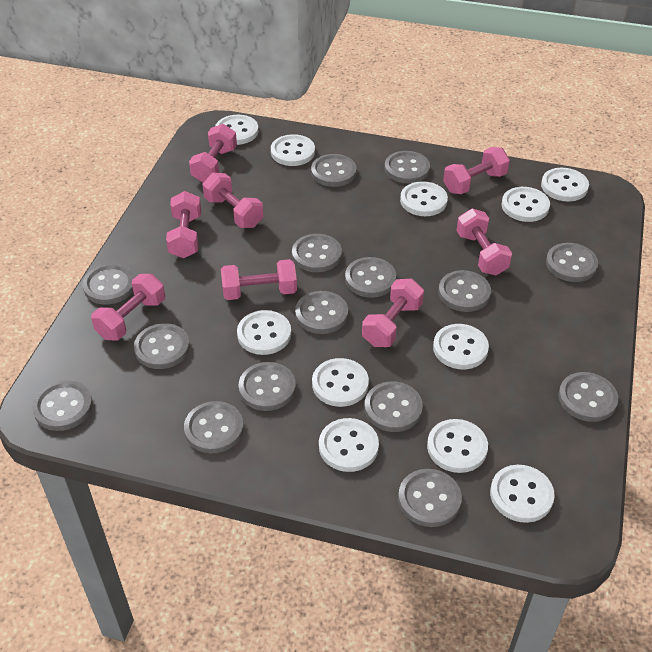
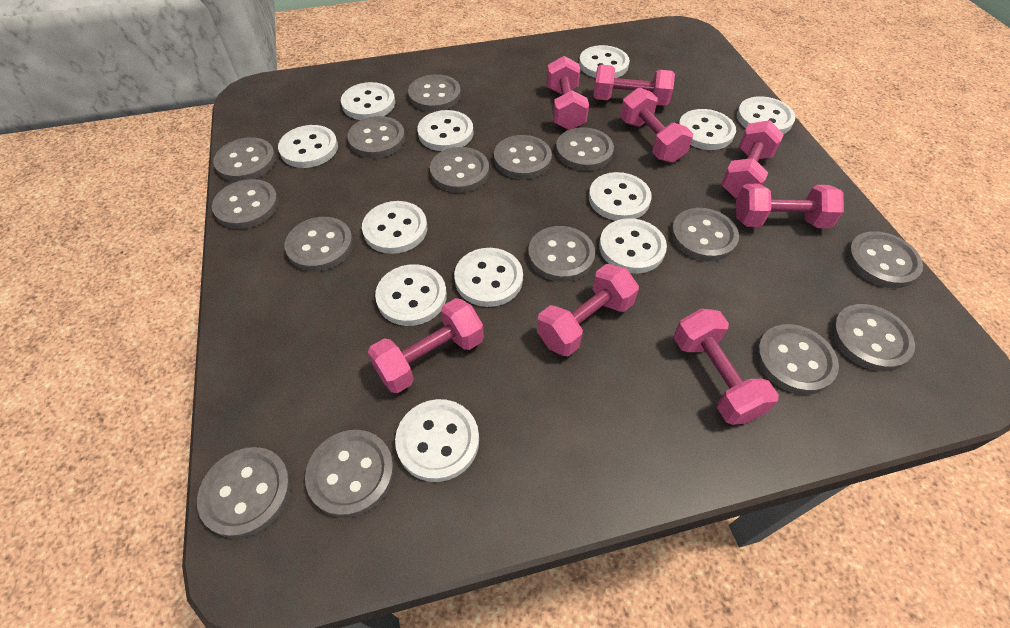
white button: 11 -> 12

